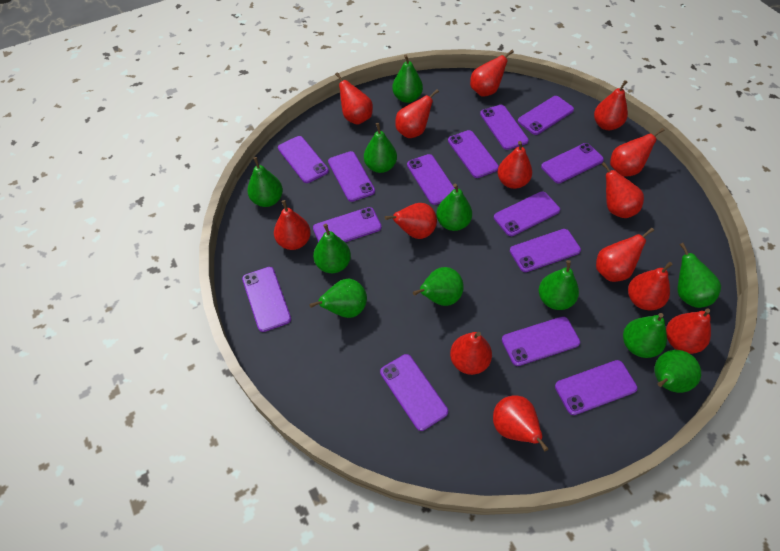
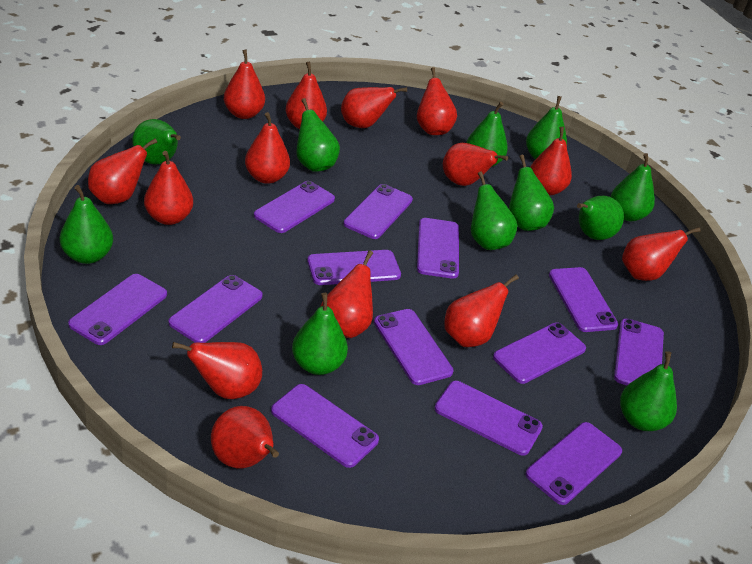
purple phone: 14 -> 13

